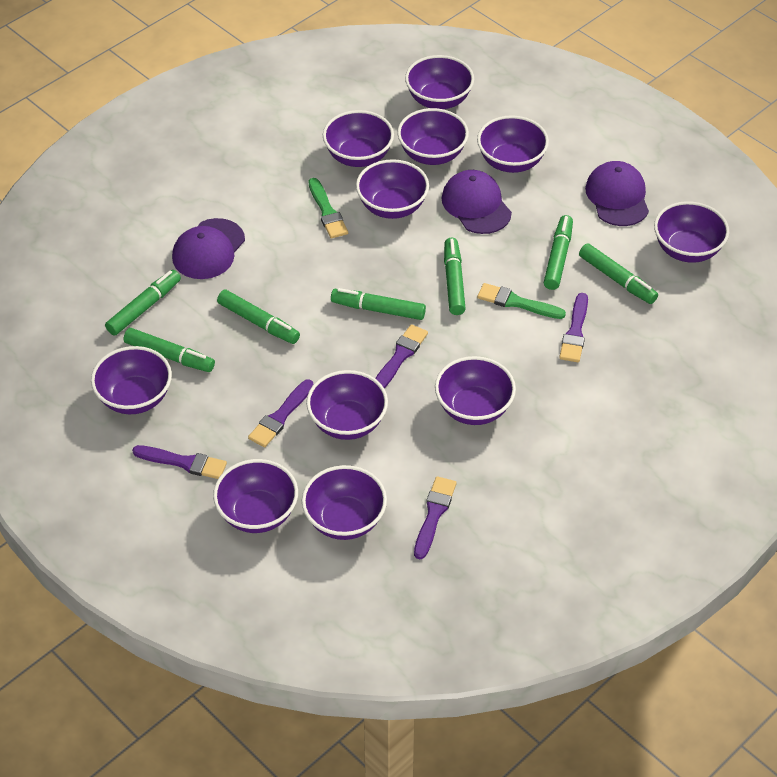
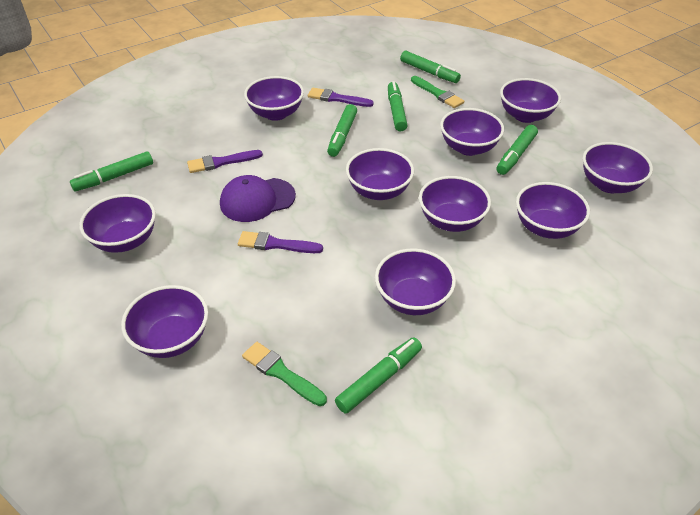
green marker: 7 -> 6
purple bowl: 11 -> 10
purple brush: 5 -> 3
purple cap: 3 -> 1

